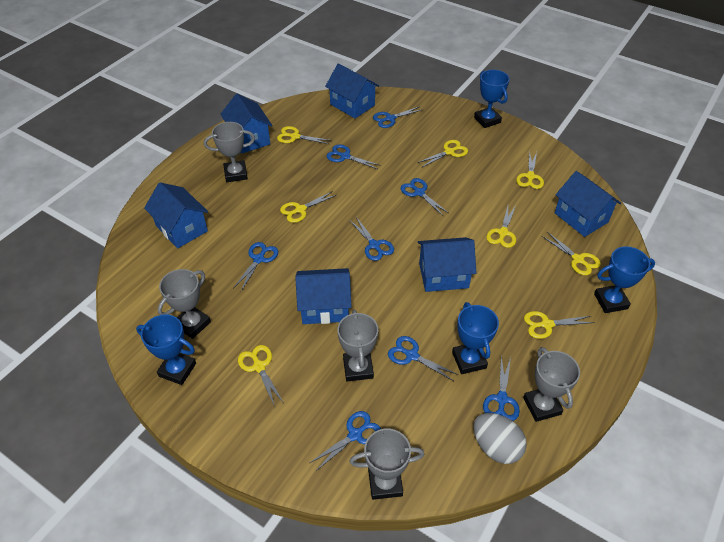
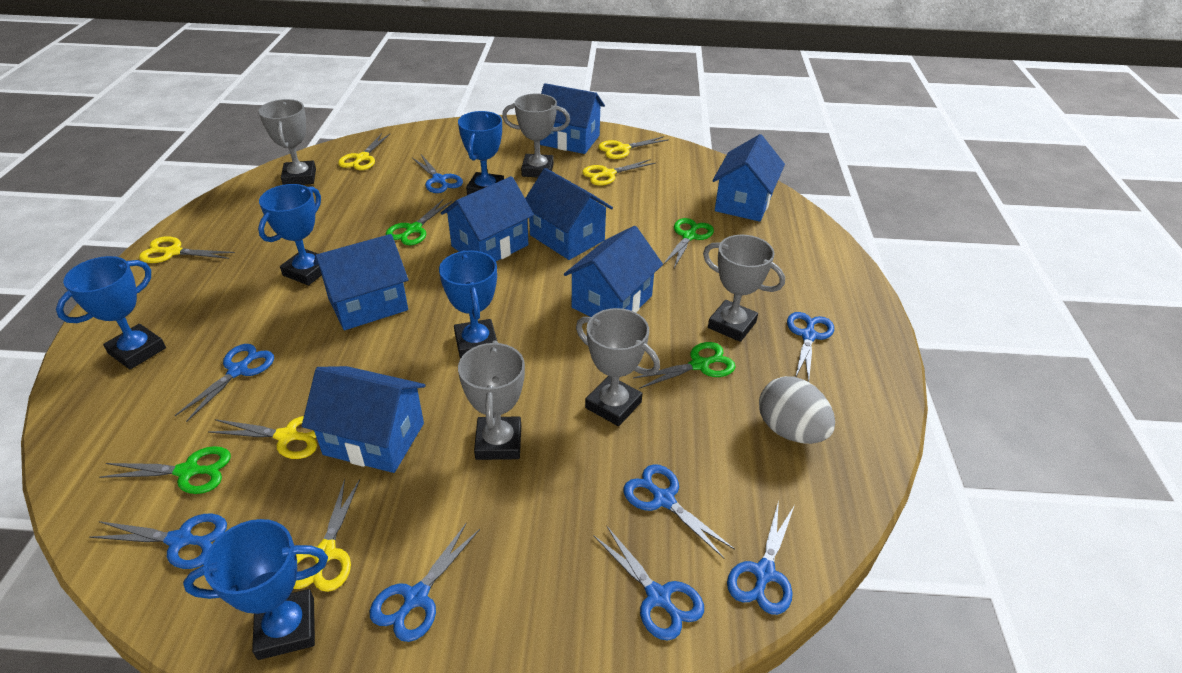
blue house: 6 -> 7
blue trophy: 4 -> 5
green scissors: 0 -> 4
yellow scissors: 8 -> 6

